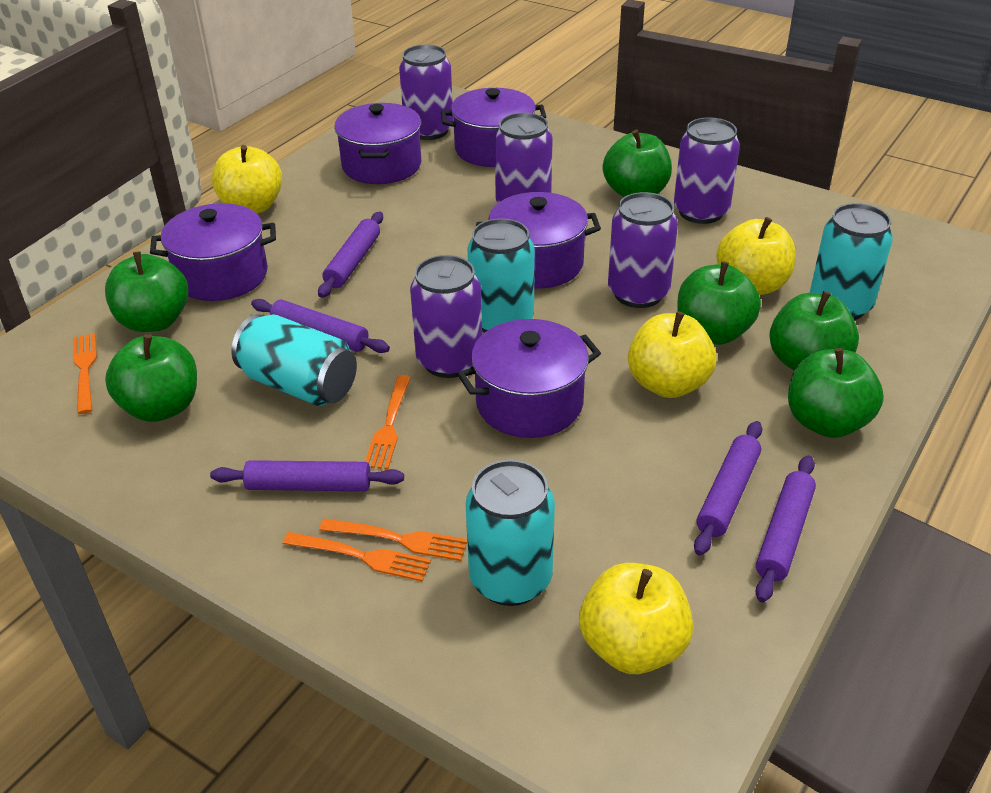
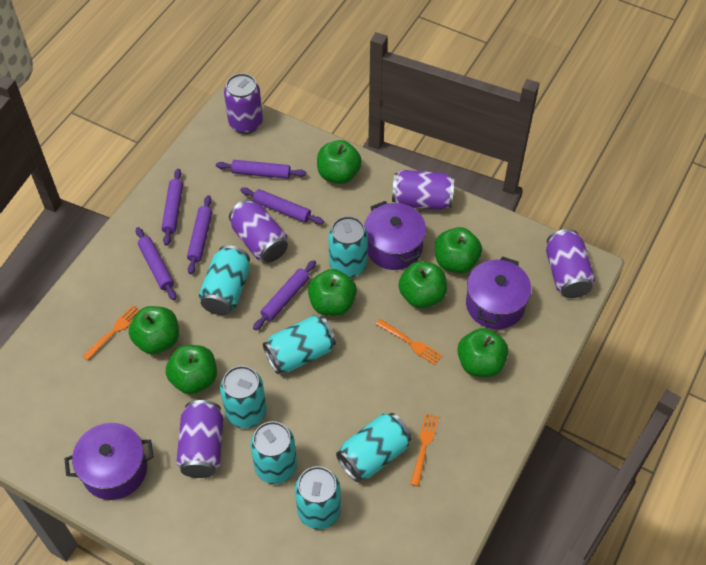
green apple: 6 -> 7
orange fork: 4 -> 3
purple pot: 5 -> 3
purple rolling pin: 5 -> 6
turquoise can: 4 -> 7
yellow apple: 4 -> 0

